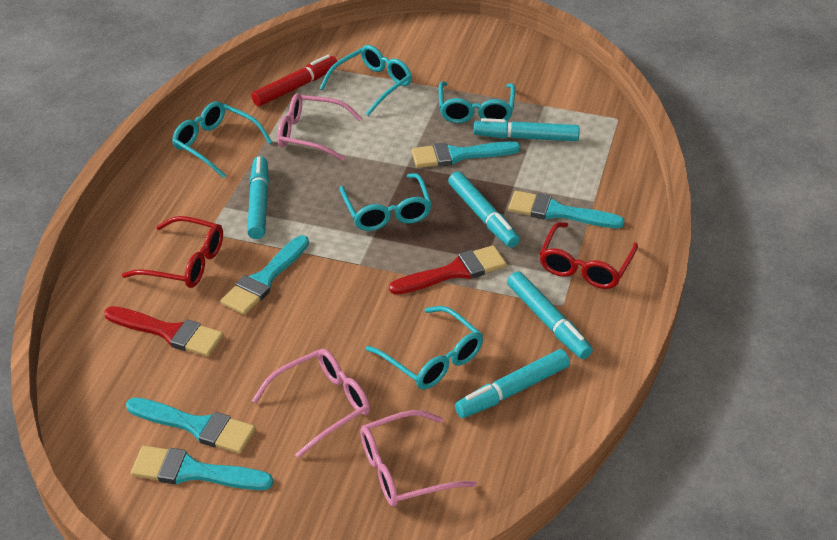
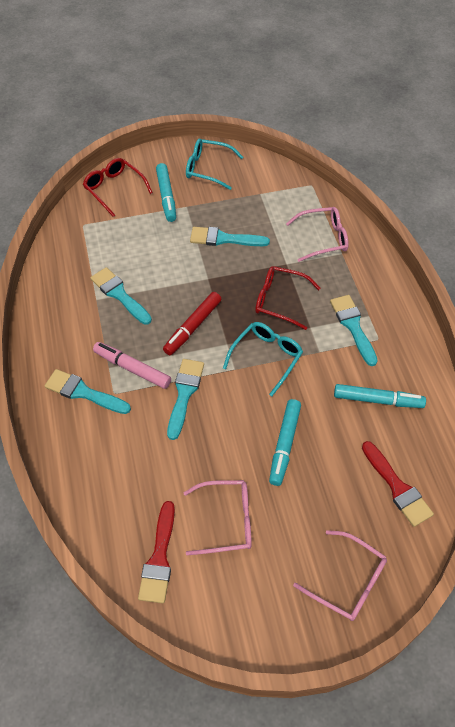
pink marker: 0 -> 1
turquoise glasses: 5 -> 2
turquoise marker: 5 -> 3

